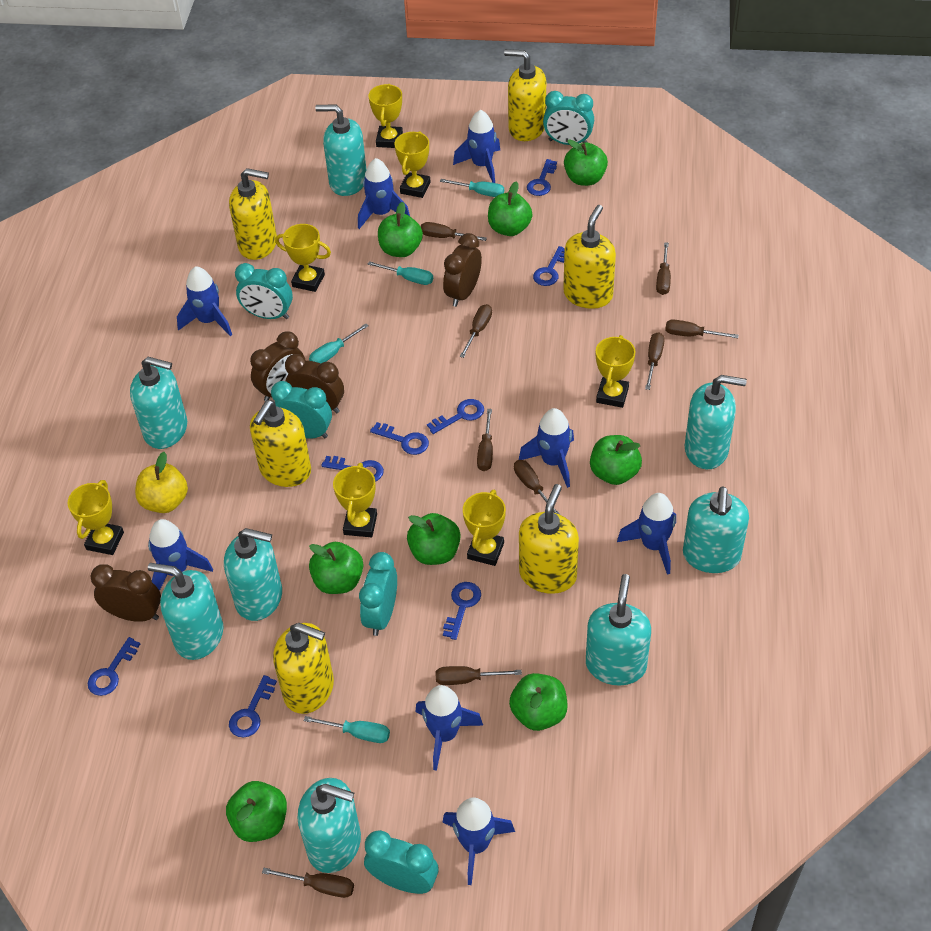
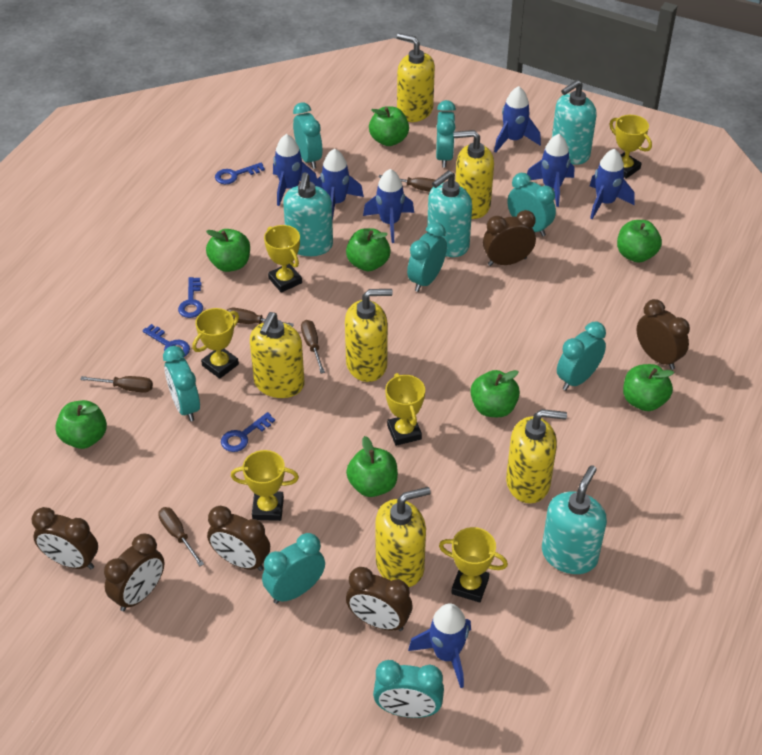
blue key: 8 -> 4
blue rocket: 8 -> 7
brown clock: 4 -> 6
brown screwdriver: 9 -> 5
turquoise clock: 5 -> 8
turquoise screwdriver: 4 -> 0
turquoise soap dispenser: 8 -> 4
yellow apple: 1 -> 0
yellow trophy: 7 -> 6

